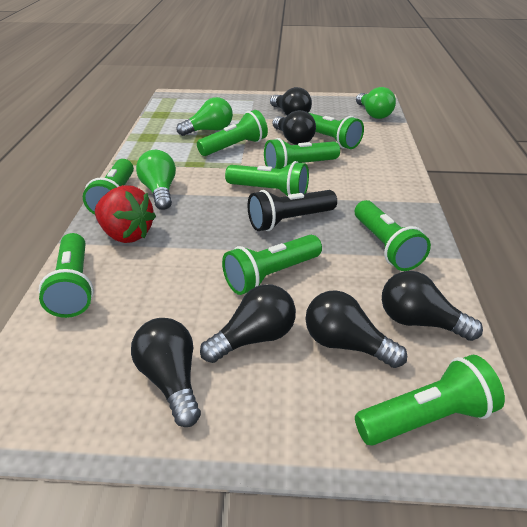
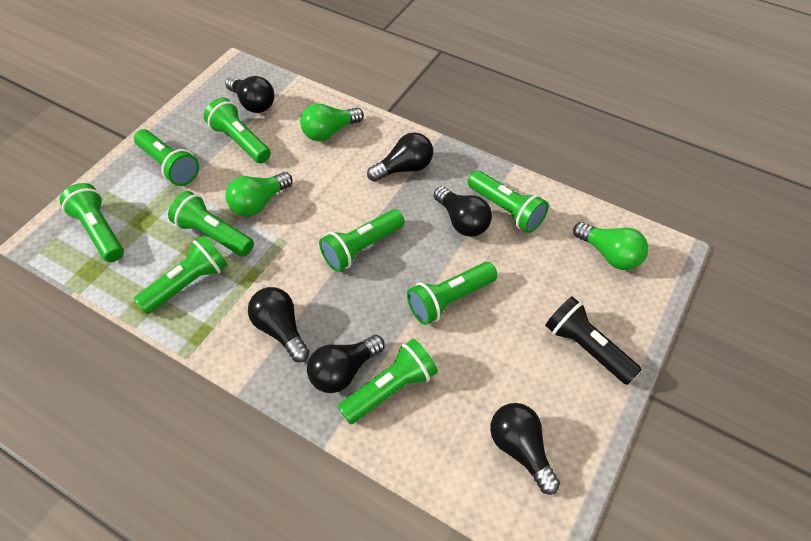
red strawberry: 1 -> 0

